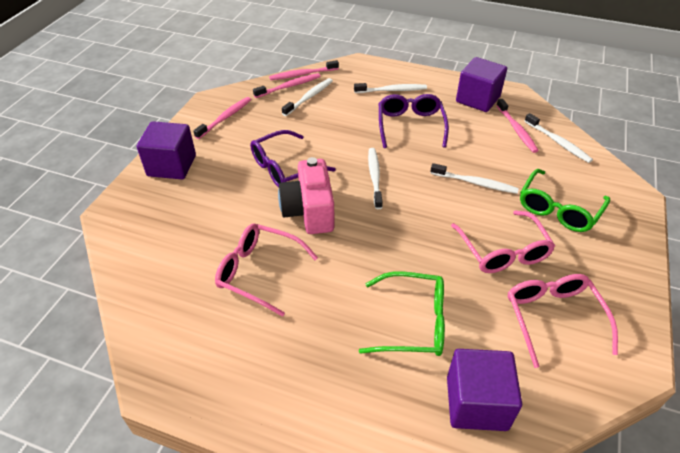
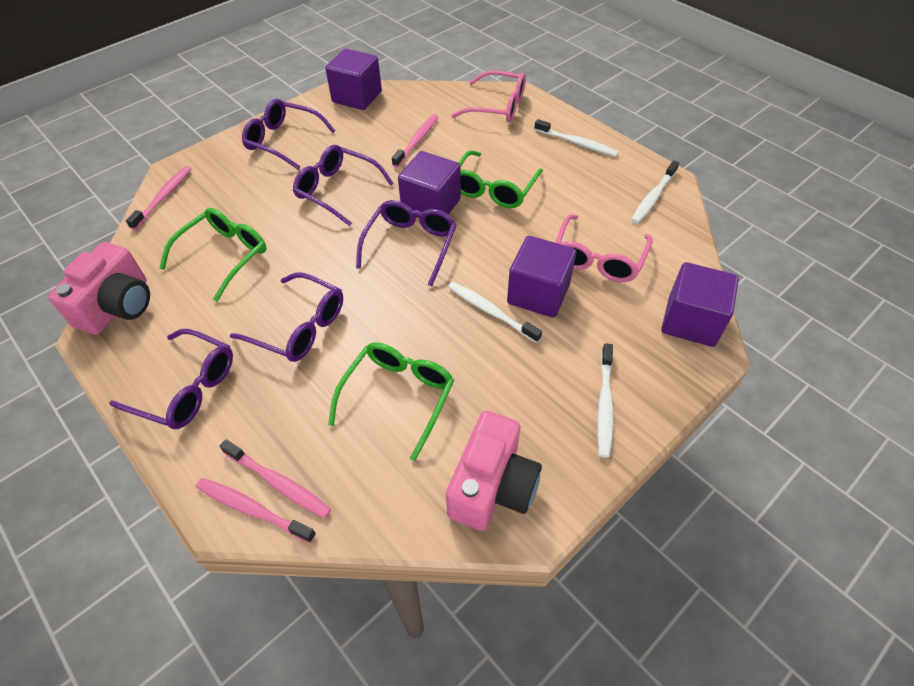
green glasses: 2 -> 3
pink camera: 1 -> 2
pink glasses: 3 -> 2
purple cube: 3 -> 4
purple glasses: 2 -> 5
white toothbrush: 5 -> 4

